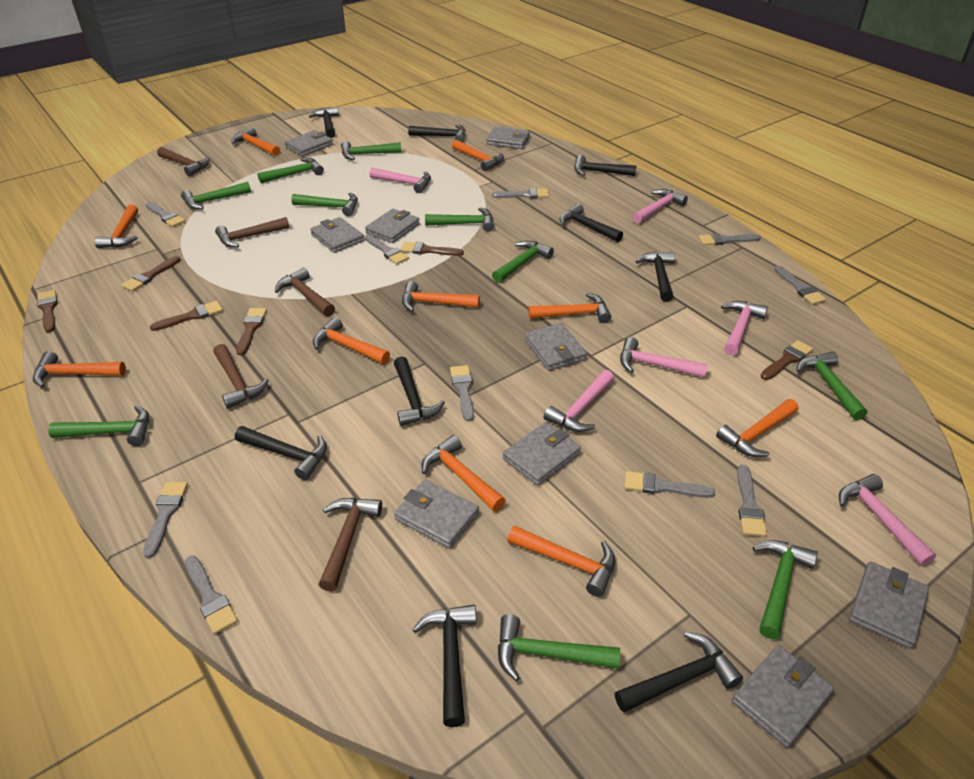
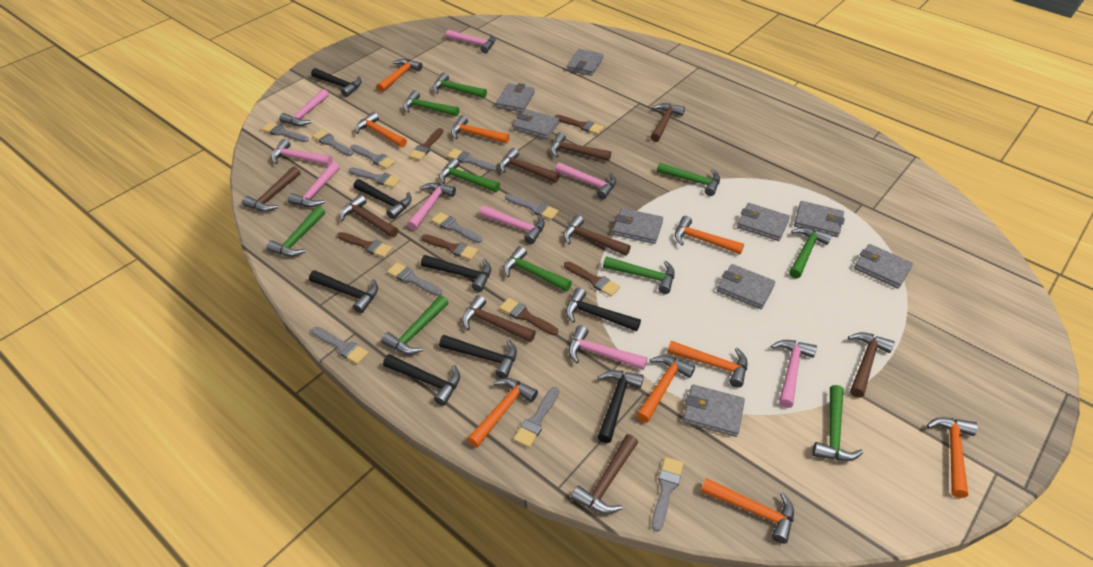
black hammer: 9 -> 8
brown hammer: 5 -> 9
grey brush: 10 -> 11
orange hammer: 10 -> 9
pink hammer: 6 -> 9

